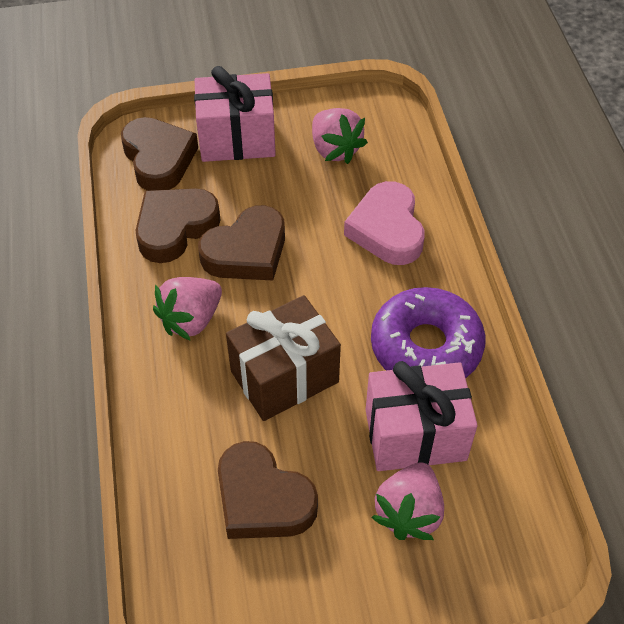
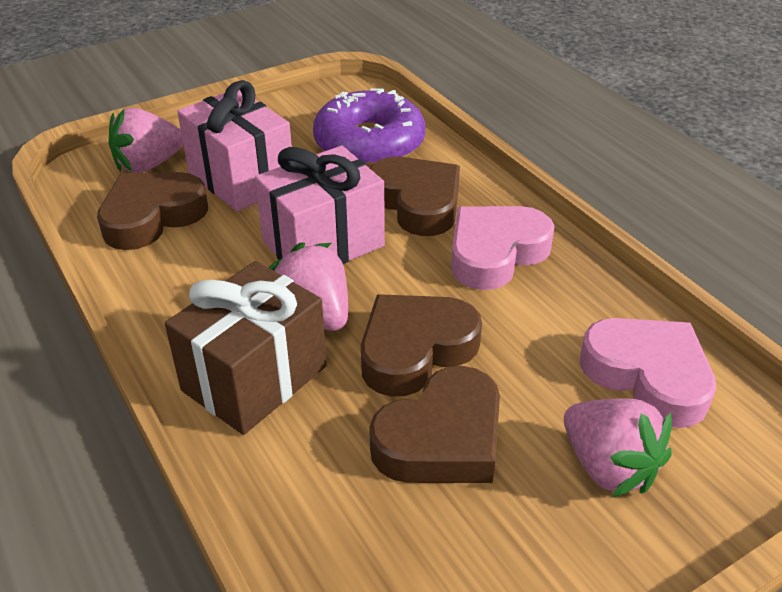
pink heart: 1 -> 2

